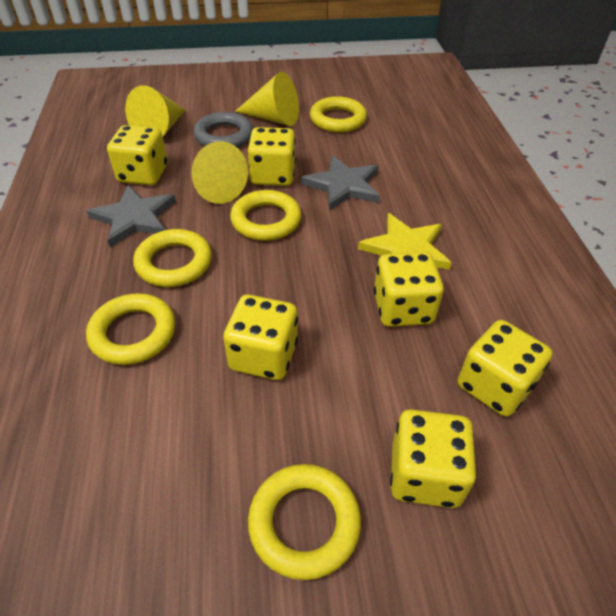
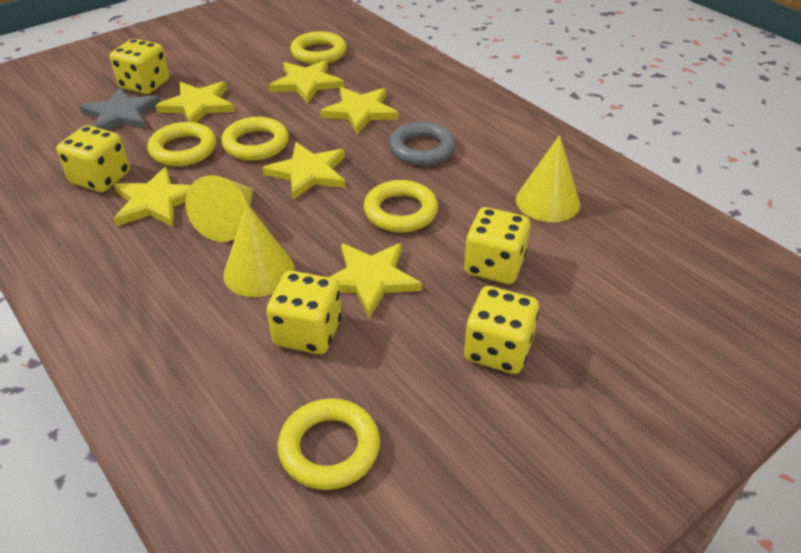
grey star: 2 -> 1
yellow dice: 6 -> 5
yellow star: 1 -> 6

